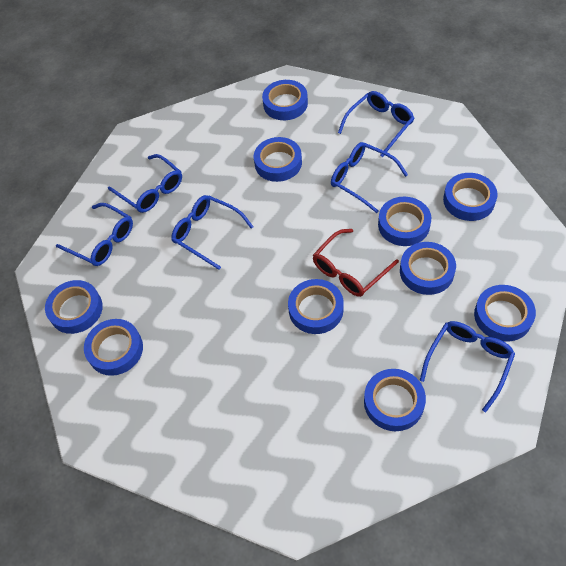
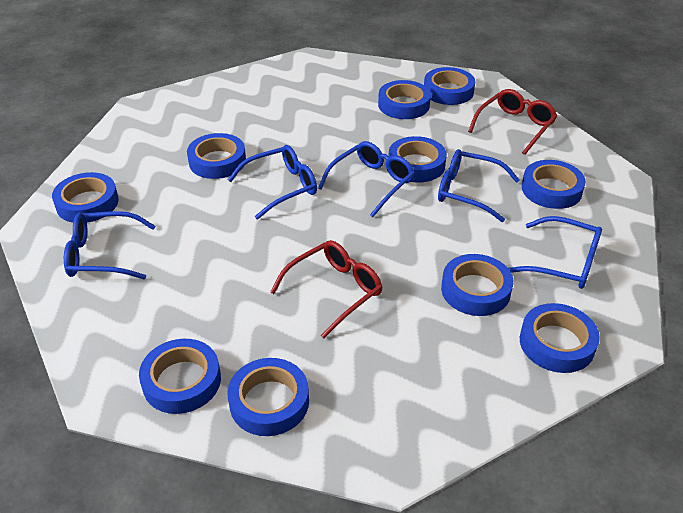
blue glasses: 6 -> 5
red glasses: 1 -> 2

